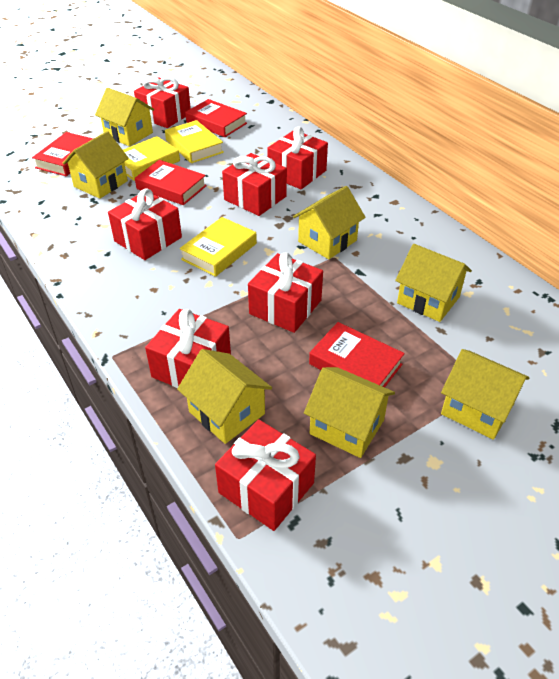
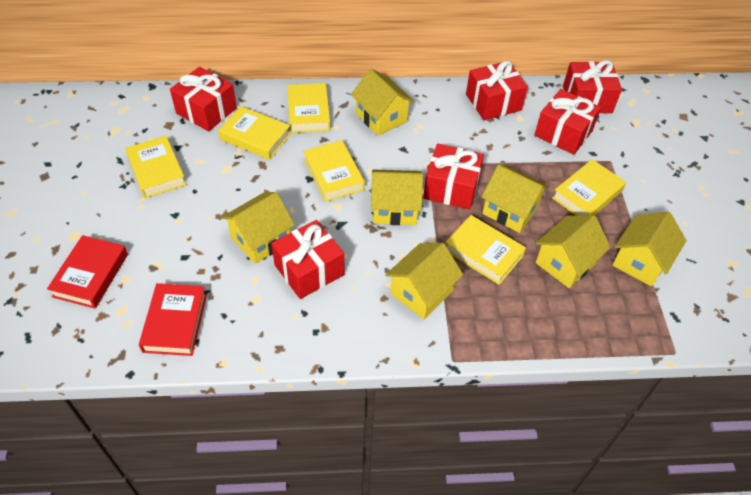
red book: 4 -> 2
red gift: 7 -> 6
yellow book: 3 -> 6

